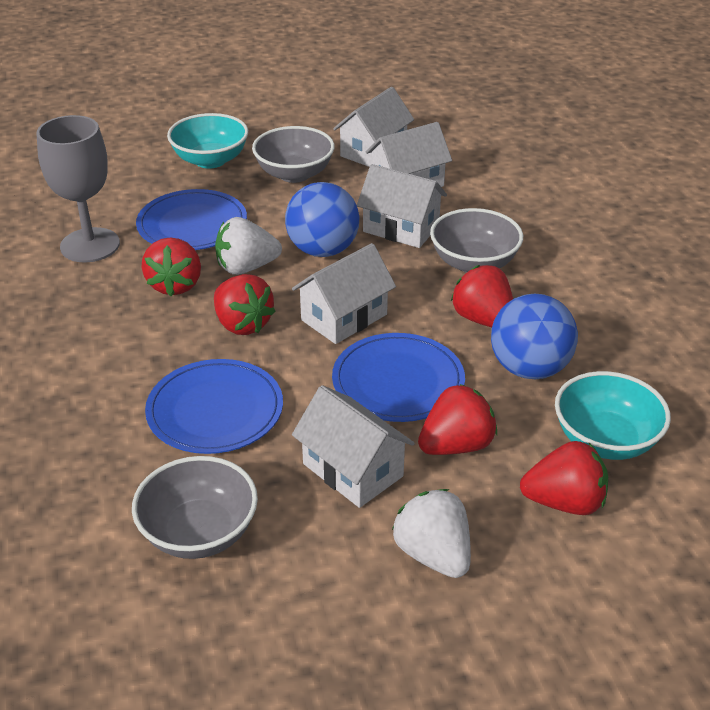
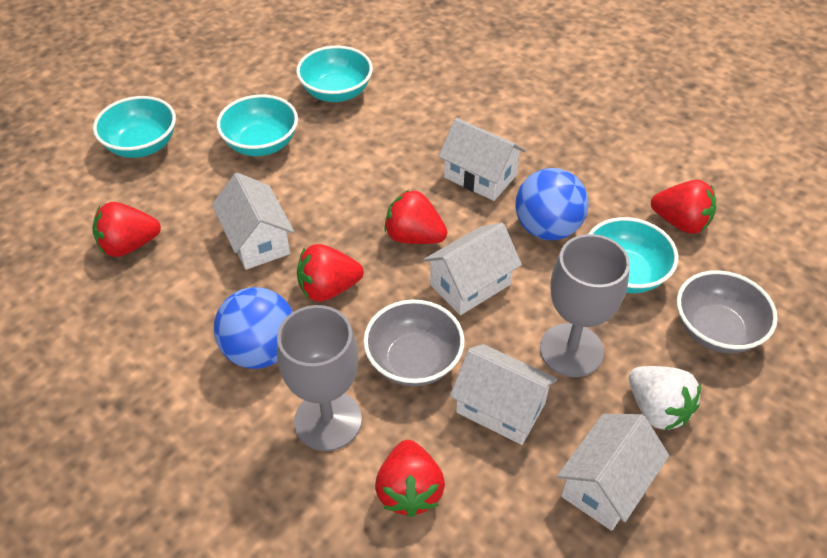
blue plate: 3 -> 0
grey bowl: 3 -> 2
grey goblet: 1 -> 2
turquoise bowl: 2 -> 4
white strawberry: 2 -> 1

